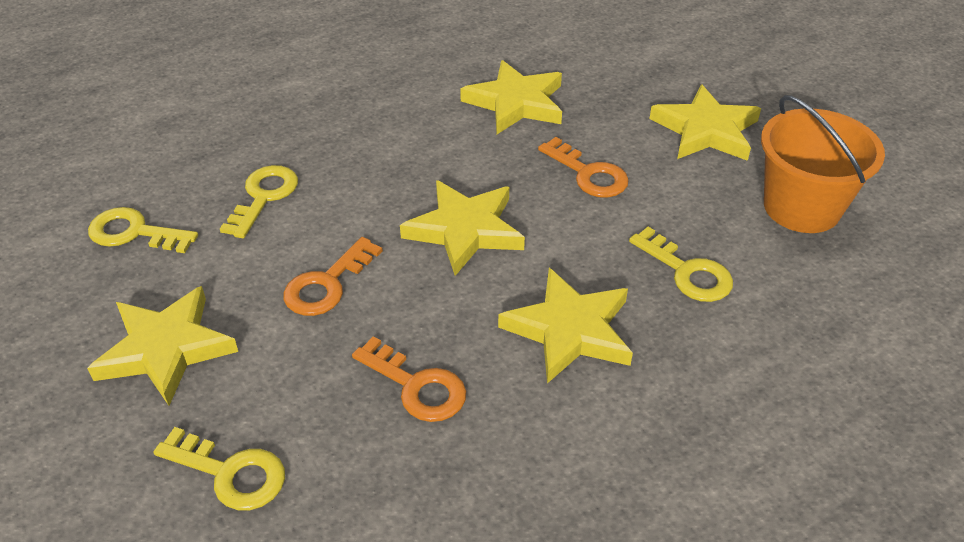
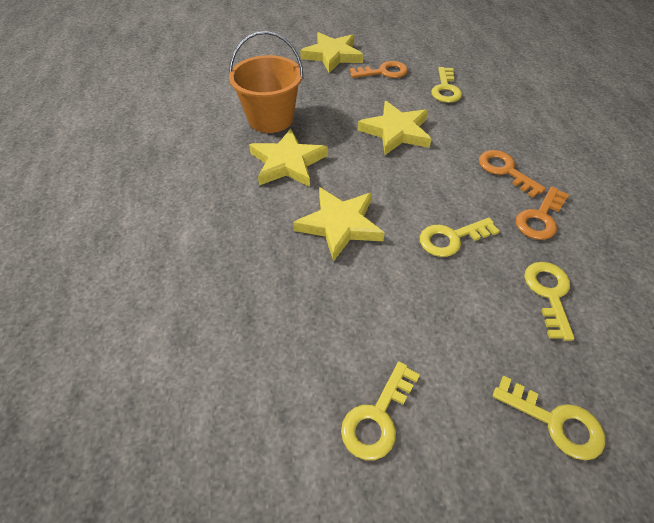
yellow key: 4 -> 5
yellow star: 5 -> 4

